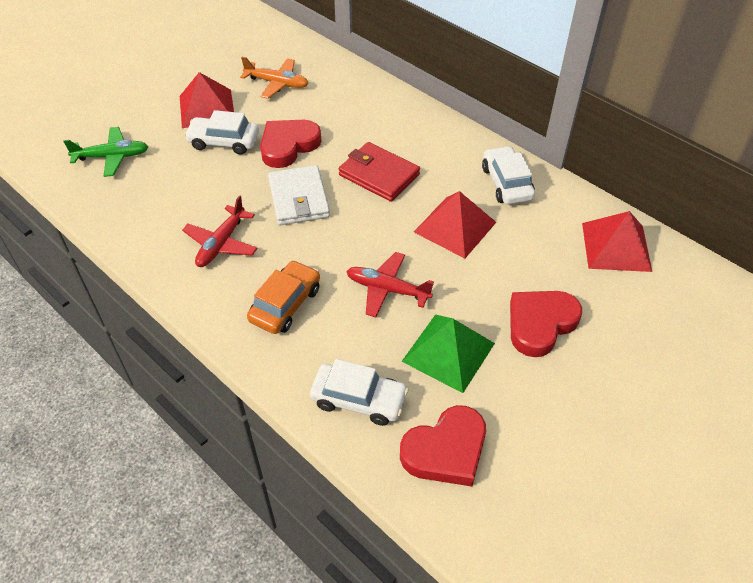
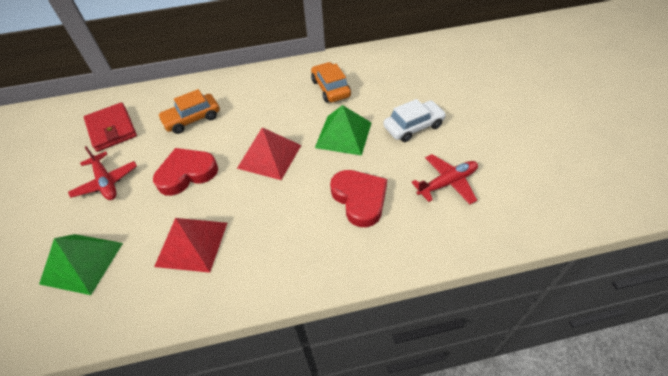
green plane: 1 -> 0
green pyramid: 1 -> 2
orange car: 1 -> 2
orange plane: 1 -> 0
red heart: 3 -> 2
red pyramid: 3 -> 2
white car: 3 -> 1
white wallet: 1 -> 0

